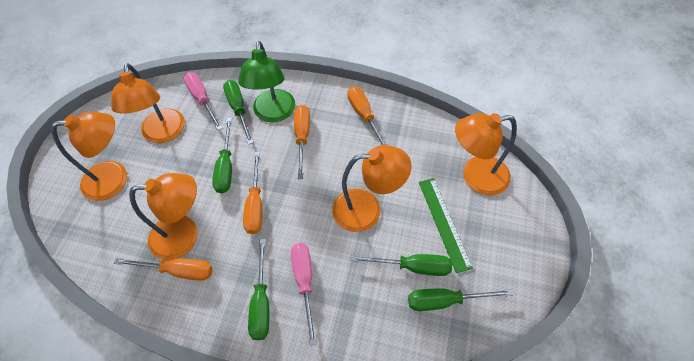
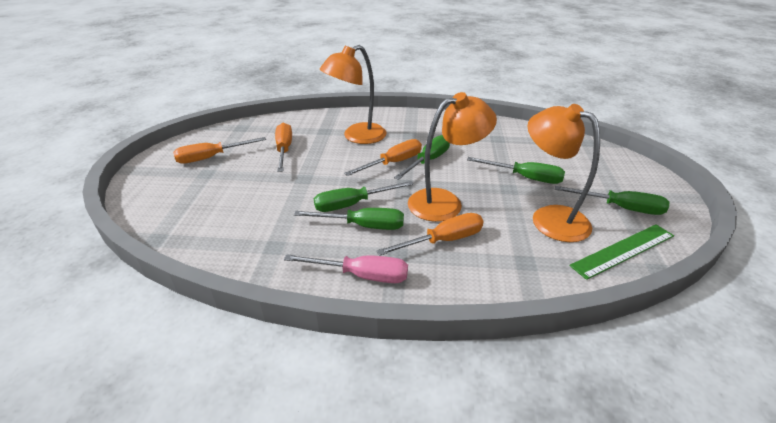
green lamp: 1 -> 0
orange lamp: 5 -> 3
pink screwdriver: 2 -> 1

